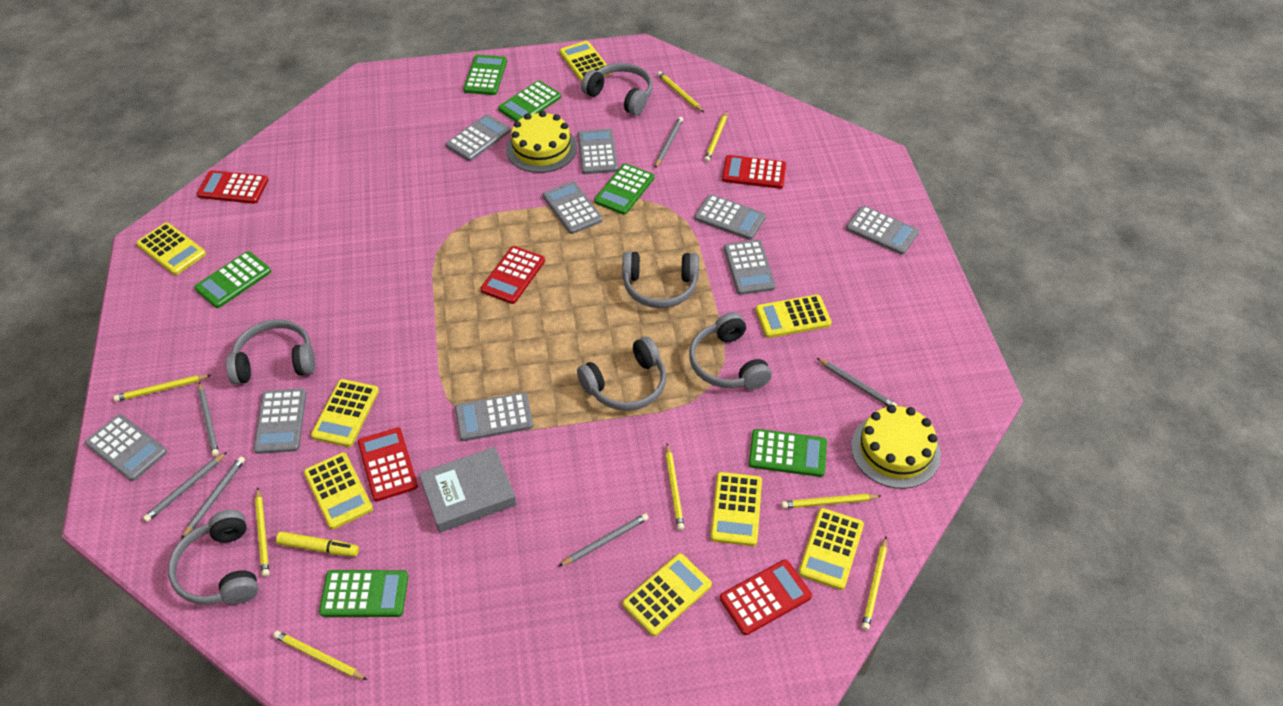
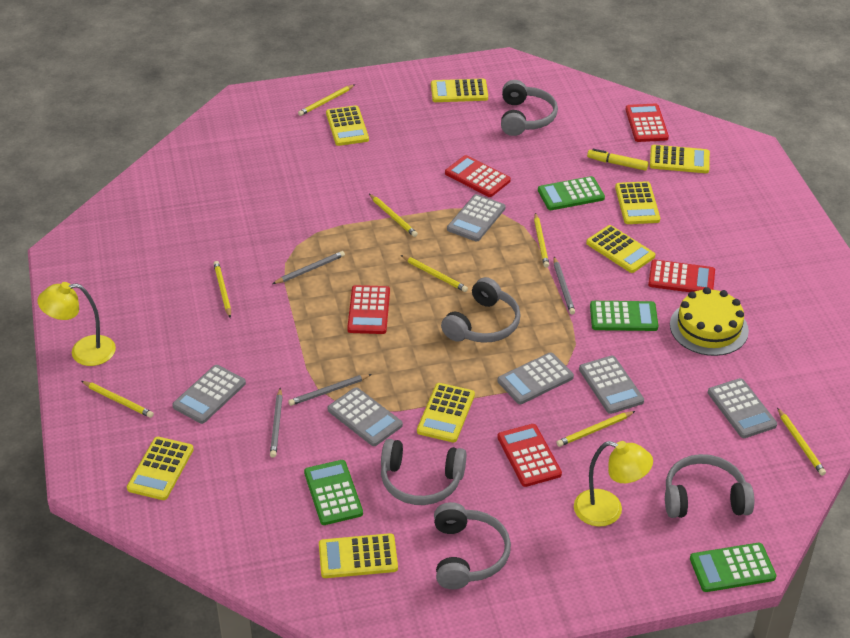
green calculator: 6 -> 4
grey book: 1 -> 0
grey calculator: 9 -> 6
grey headphones: 6 -> 5
grey pencil: 6 -> 4
yellow cake: 2 -> 1
yellow lamp: 0 -> 2

